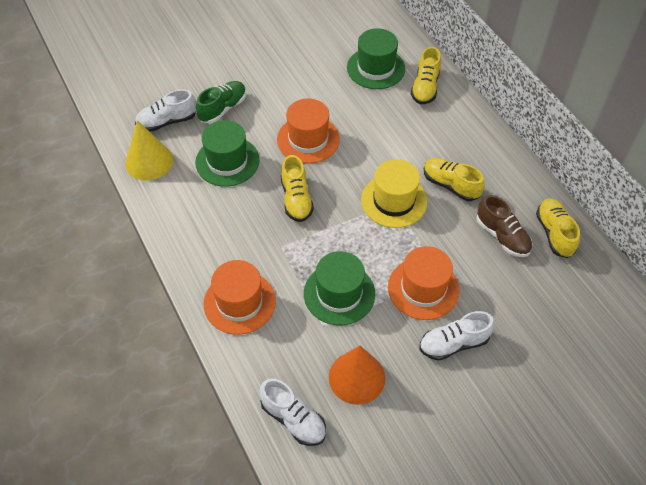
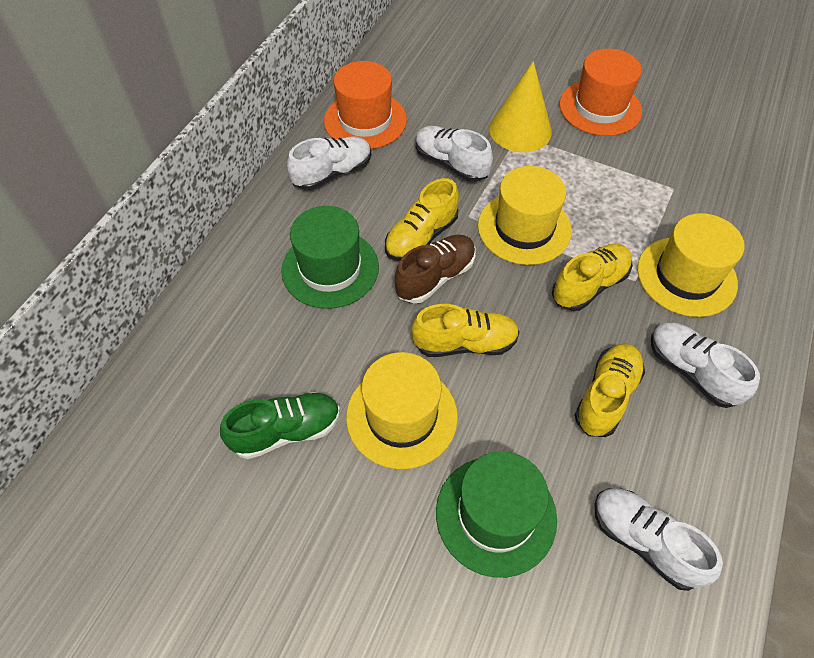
green hat: 3 -> 2
orange cone: 1 -> 0
orange hat: 3 -> 2
white shoe: 3 -> 4
yellow hat: 1 -> 3

